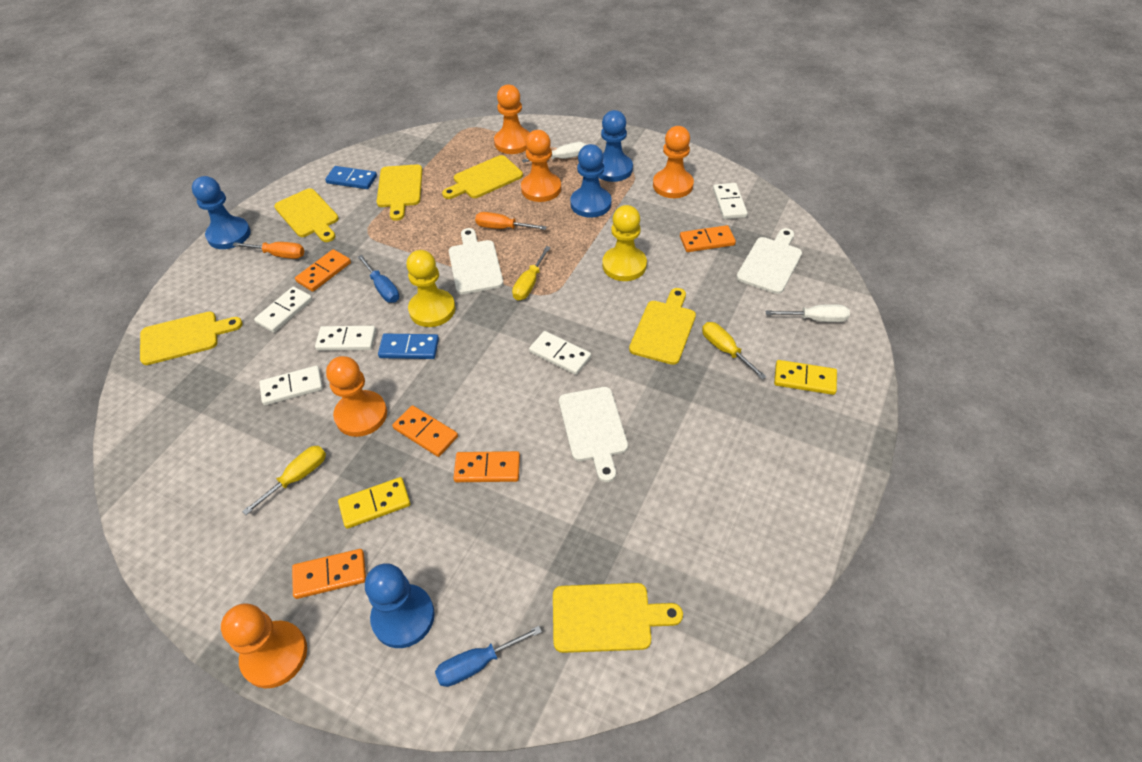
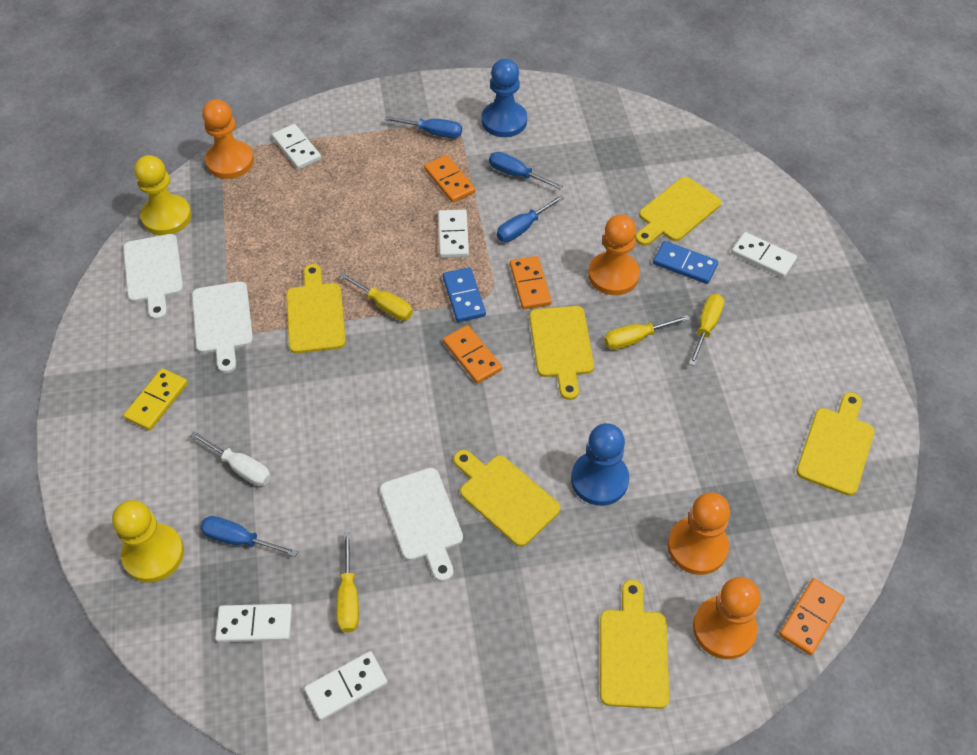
blue pawn: 4 -> 2
blue screwdriver: 2 -> 4
orange domino: 5 -> 4
orange pawn: 5 -> 4
orange screwdriver: 2 -> 0
white screwdriver: 2 -> 1
yellow domino: 2 -> 1
yellow screwdriver: 3 -> 4

